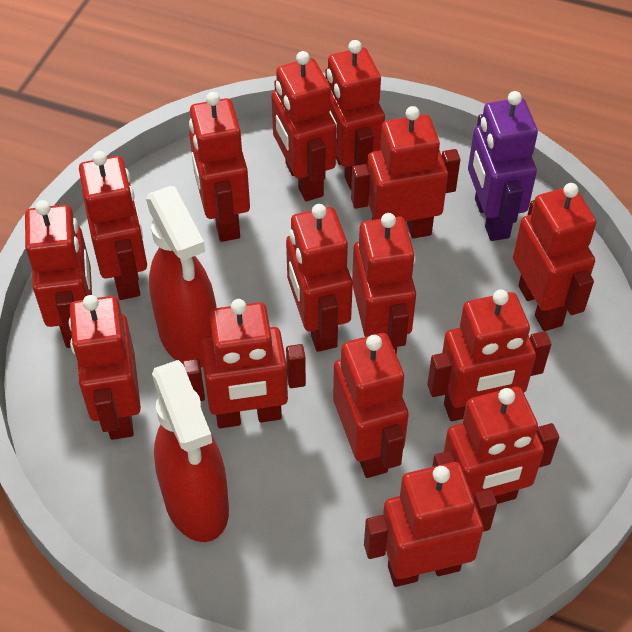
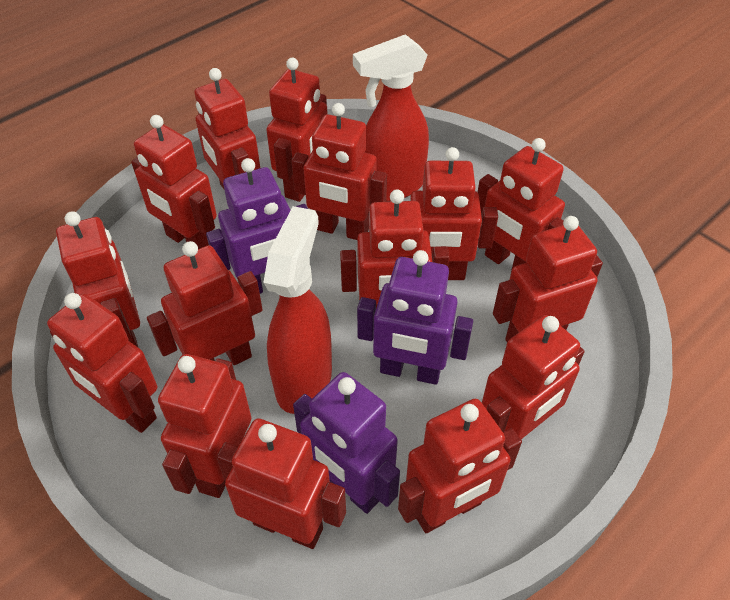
purple robot: 1 -> 3

